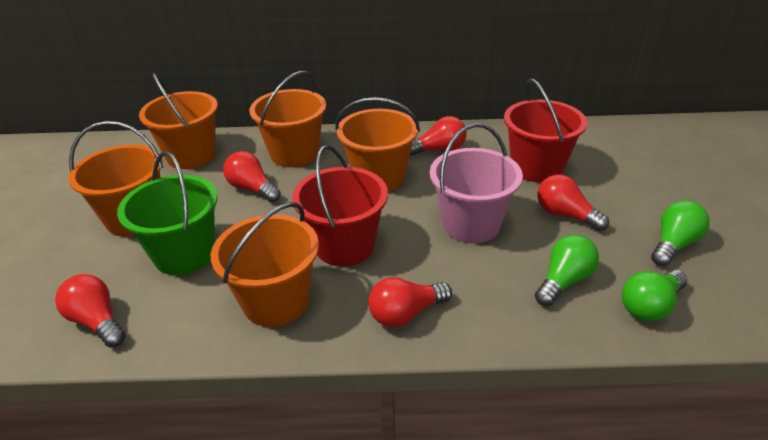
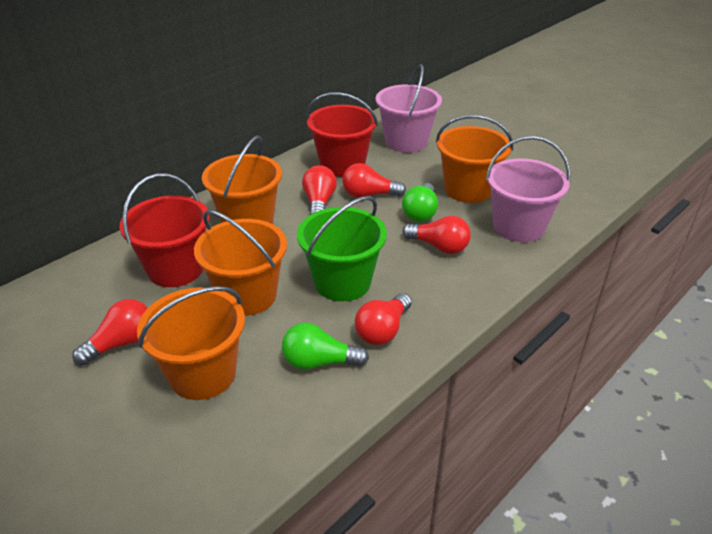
green light bulb: 3 -> 2
orange bucket: 5 -> 4
pink bucket: 1 -> 2

